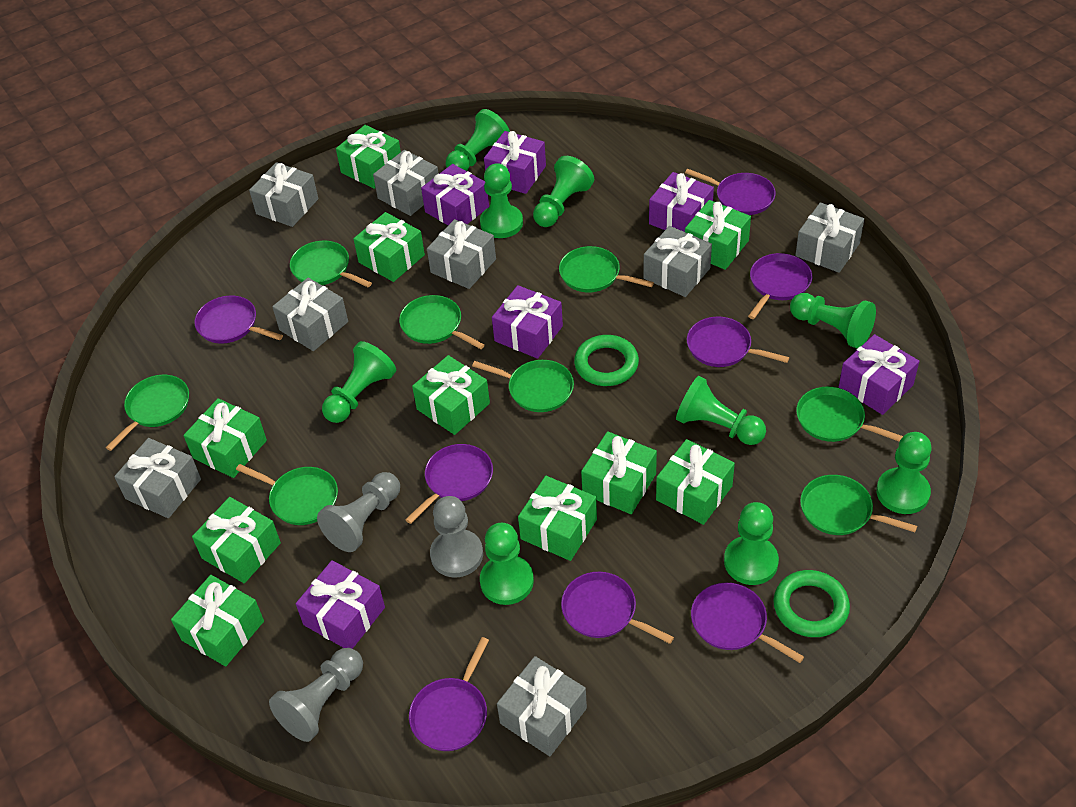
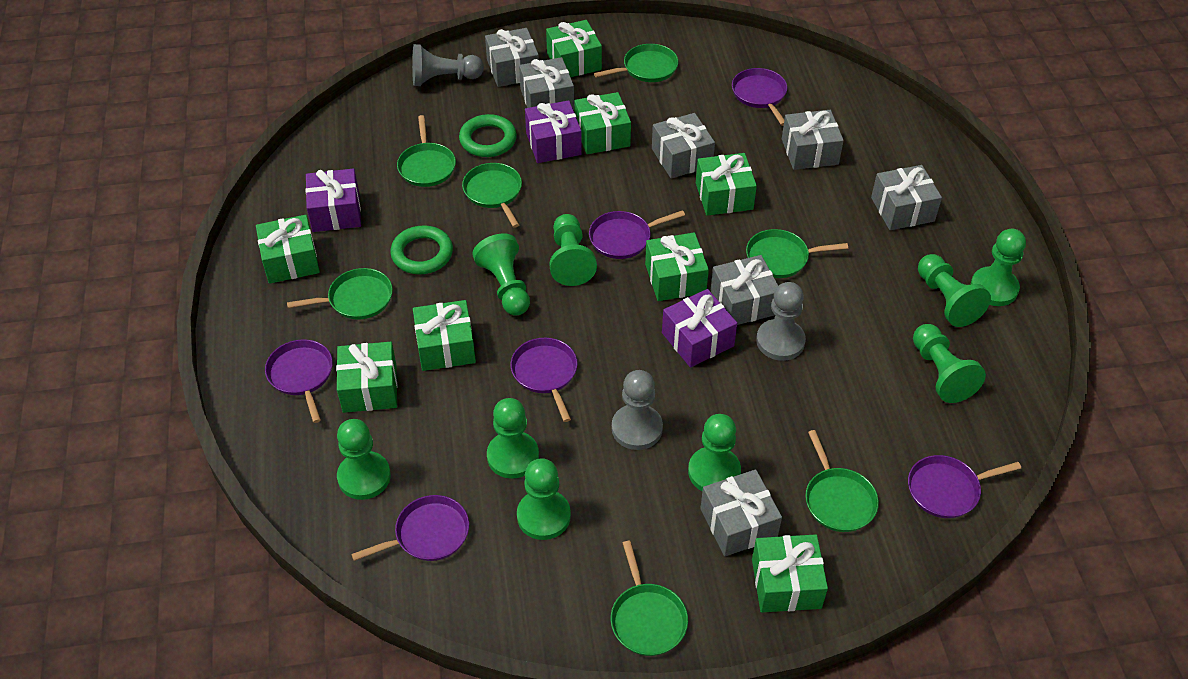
green gift: 10 -> 8
green pan: 8 -> 7
grey gift: 8 -> 7
purple gift: 6 -> 3
purple pan: 8 -> 6

